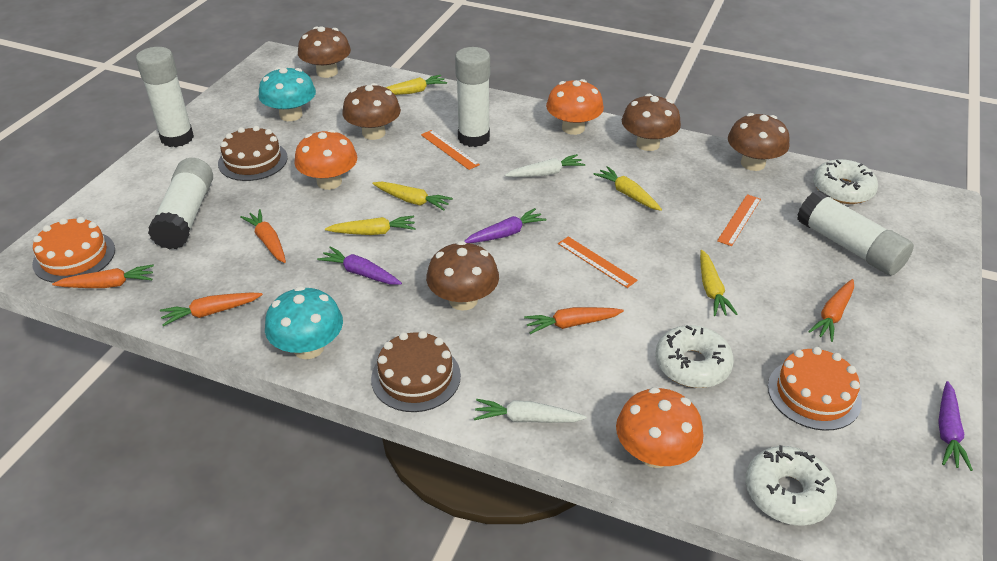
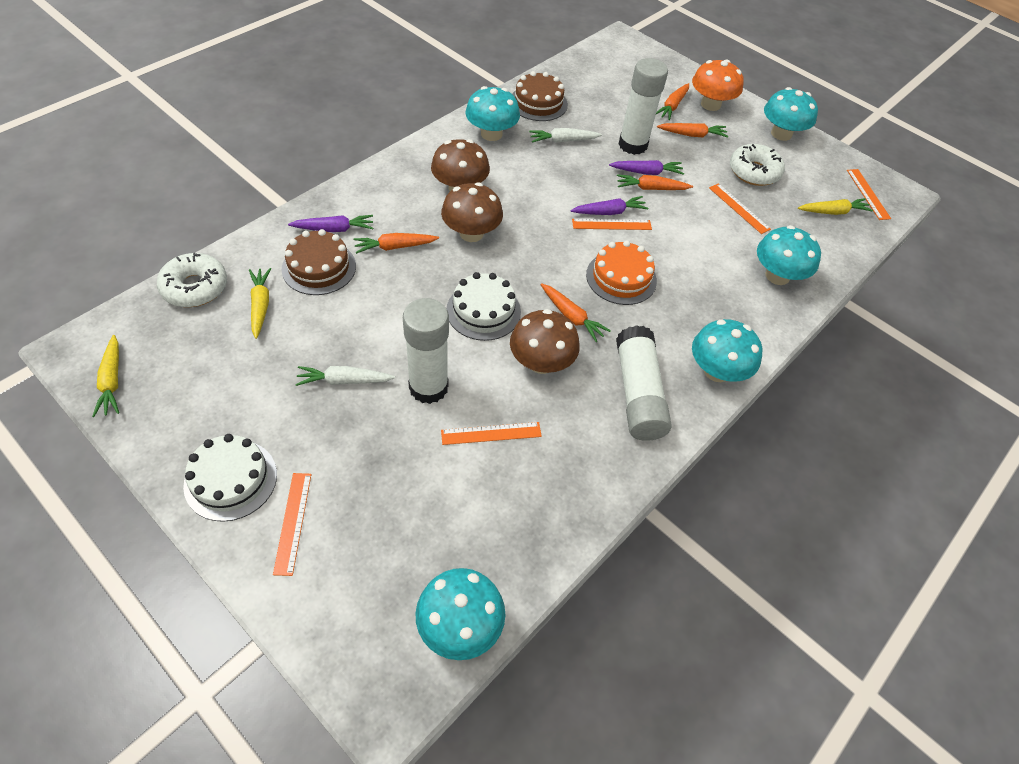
brown mushroom: 5 -> 3
orange cake: 2 -> 1
orange mushroom: 3 -> 1
orange ruler: 3 -> 5
turquoise mushroom: 2 -> 5
white cake: 0 -> 2
white donut: 3 -> 2
white glue stick: 4 -> 3
yellow carrot: 5 -> 3

